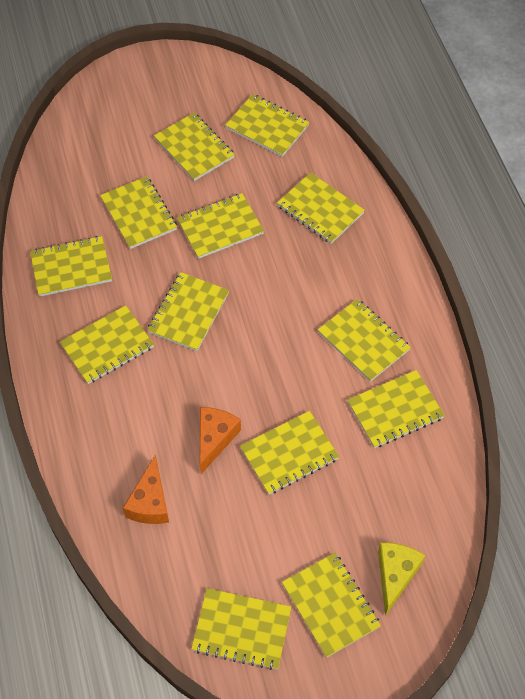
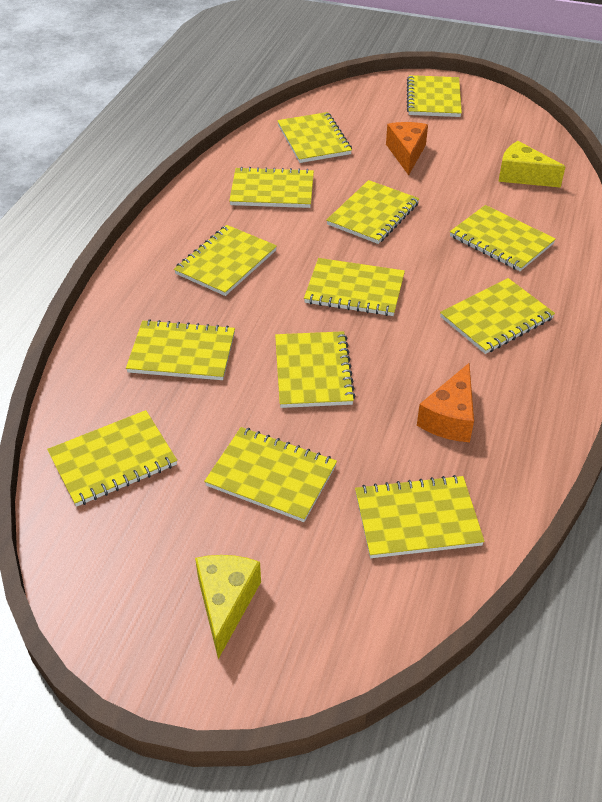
yellow cheese: 1 -> 2

